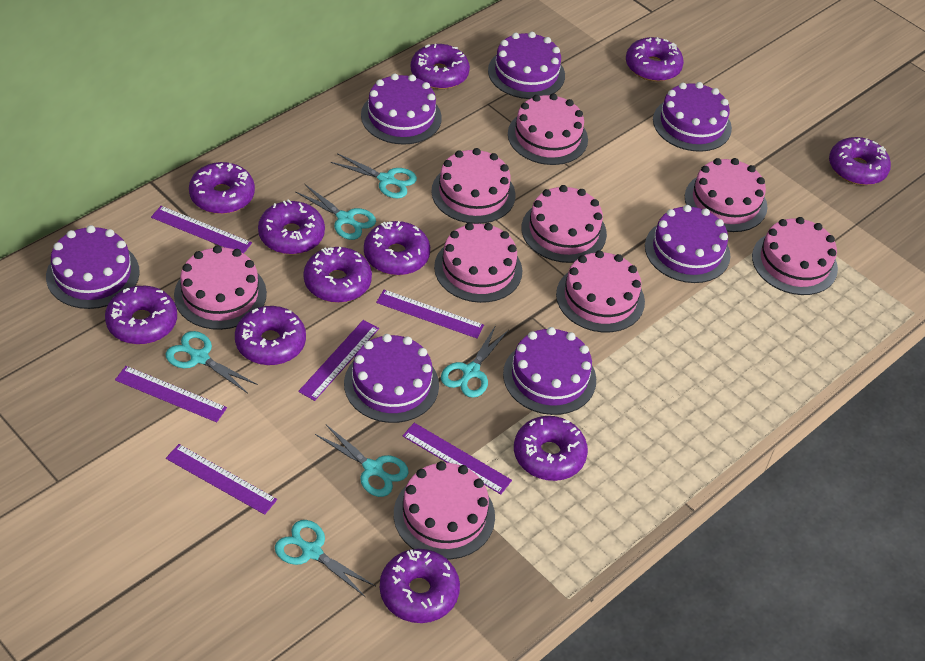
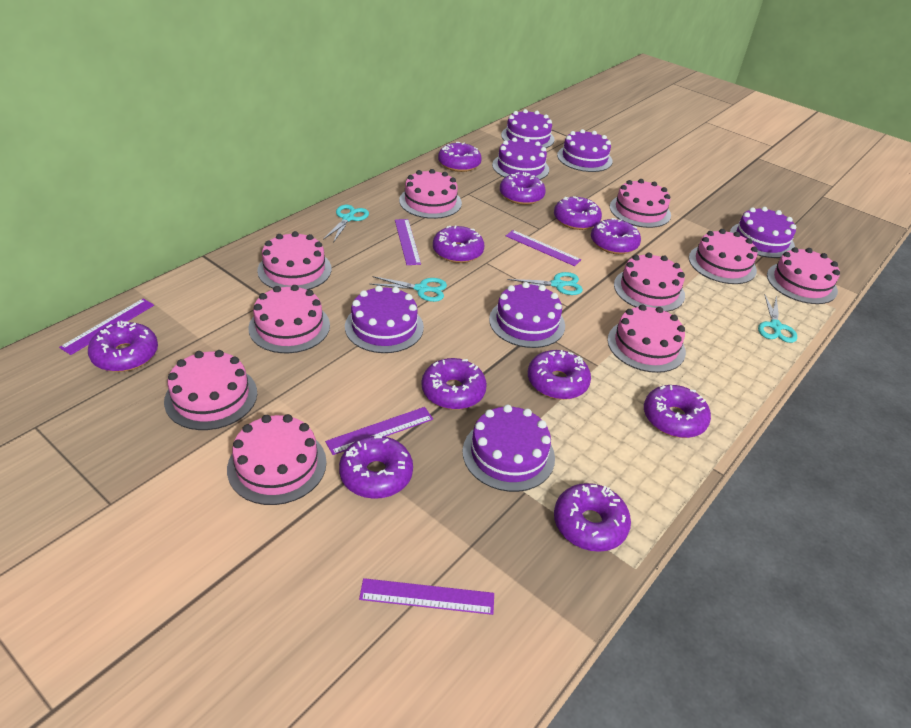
pink cake: 9 -> 10
purple ruler: 6 -> 5
turquoise scissors: 6 -> 4

